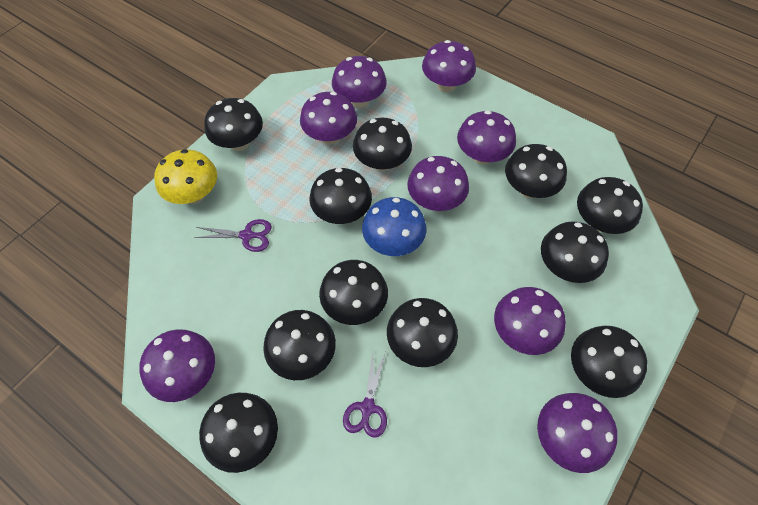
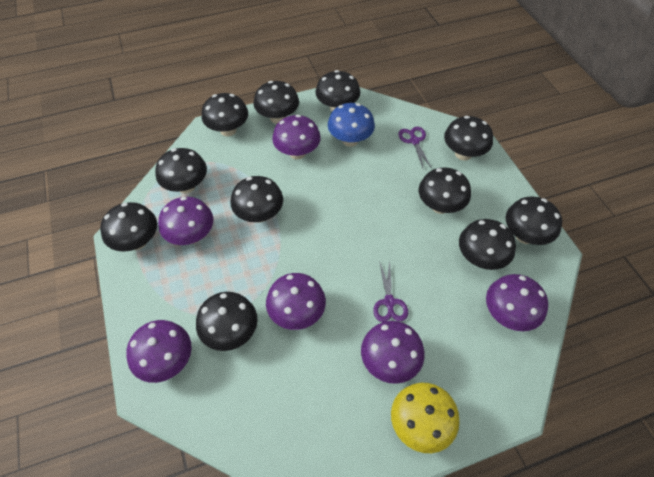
purple mushroom: 8 -> 6

